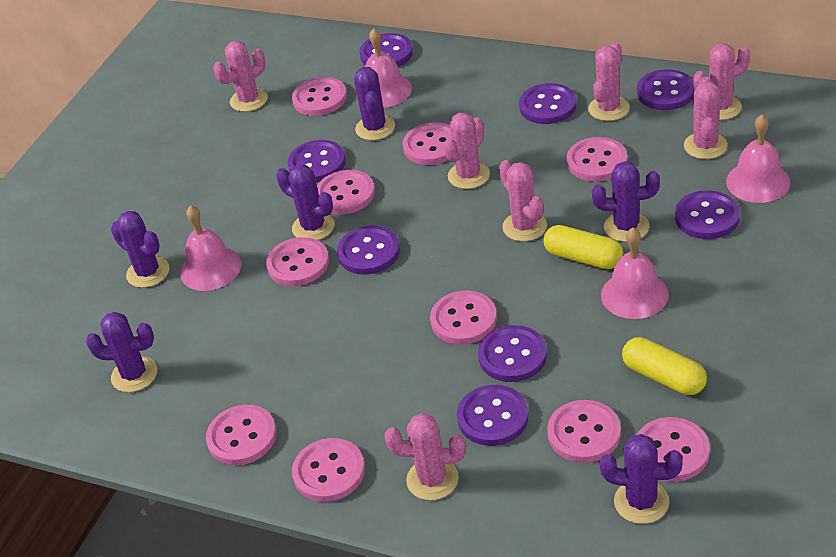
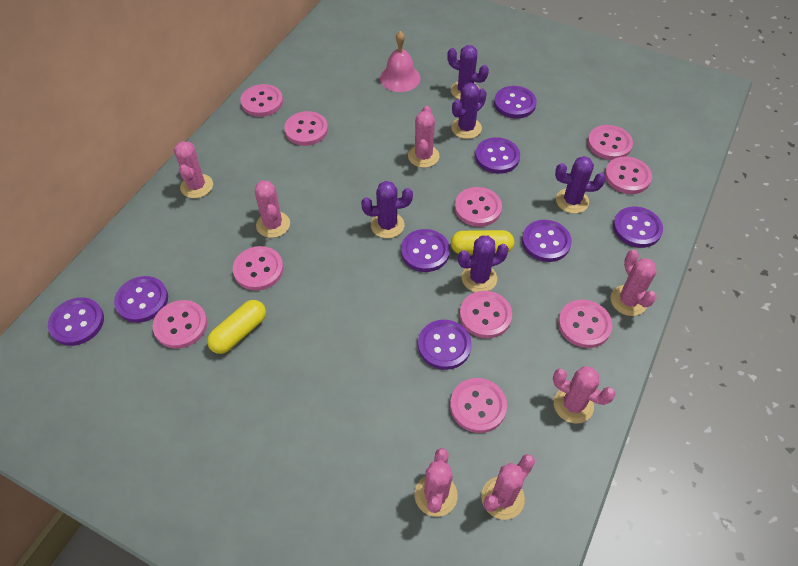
pink bell: 4 -> 1
purple cactus: 6 -> 5

